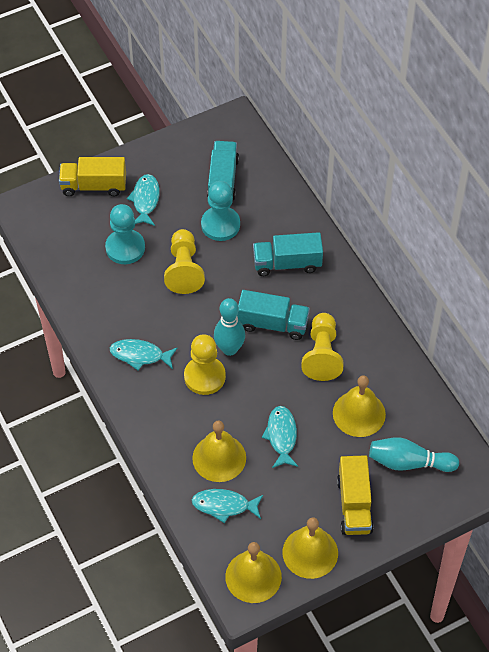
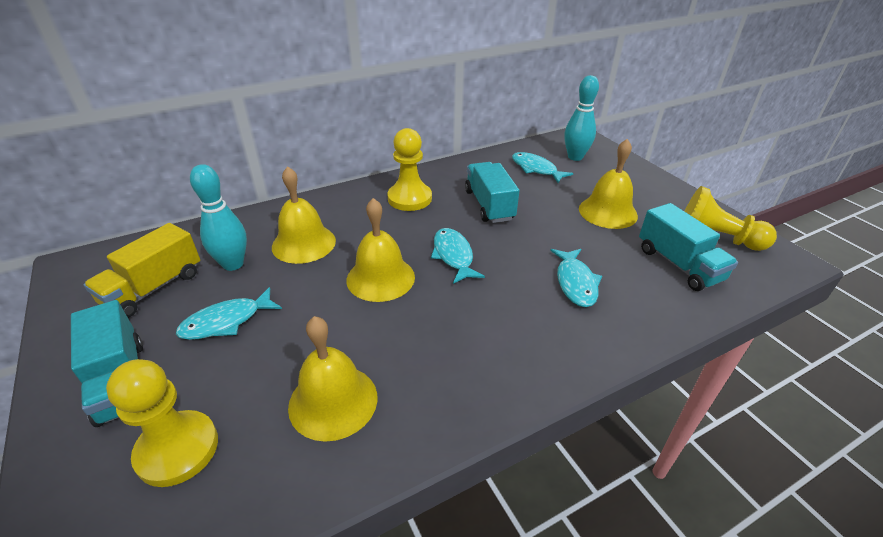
turquoise pawn: 2 -> 0
yellow truck: 2 -> 1

